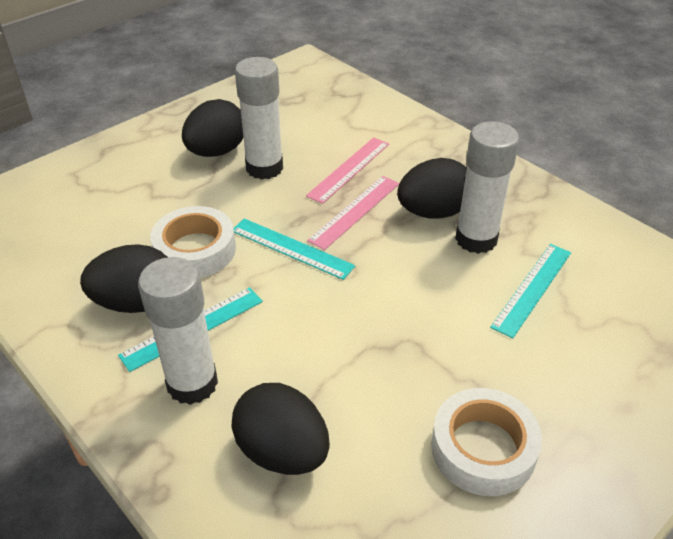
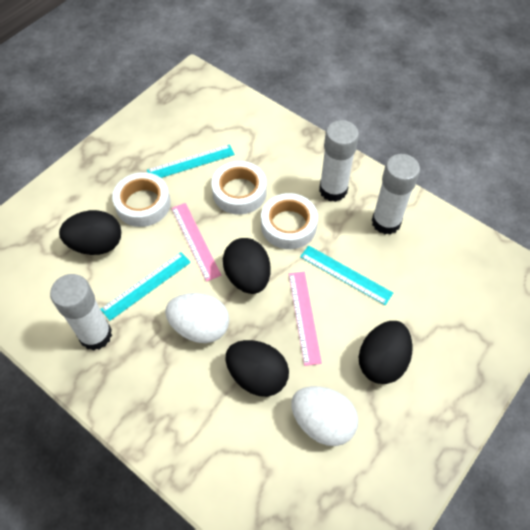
white egg: 0 -> 2
white tape: 2 -> 3

